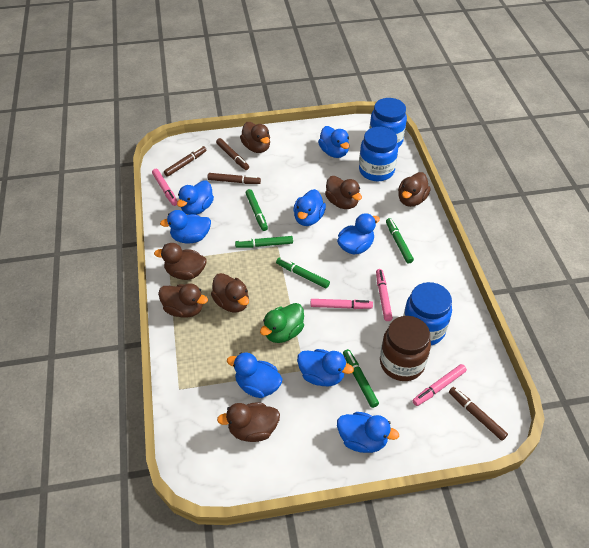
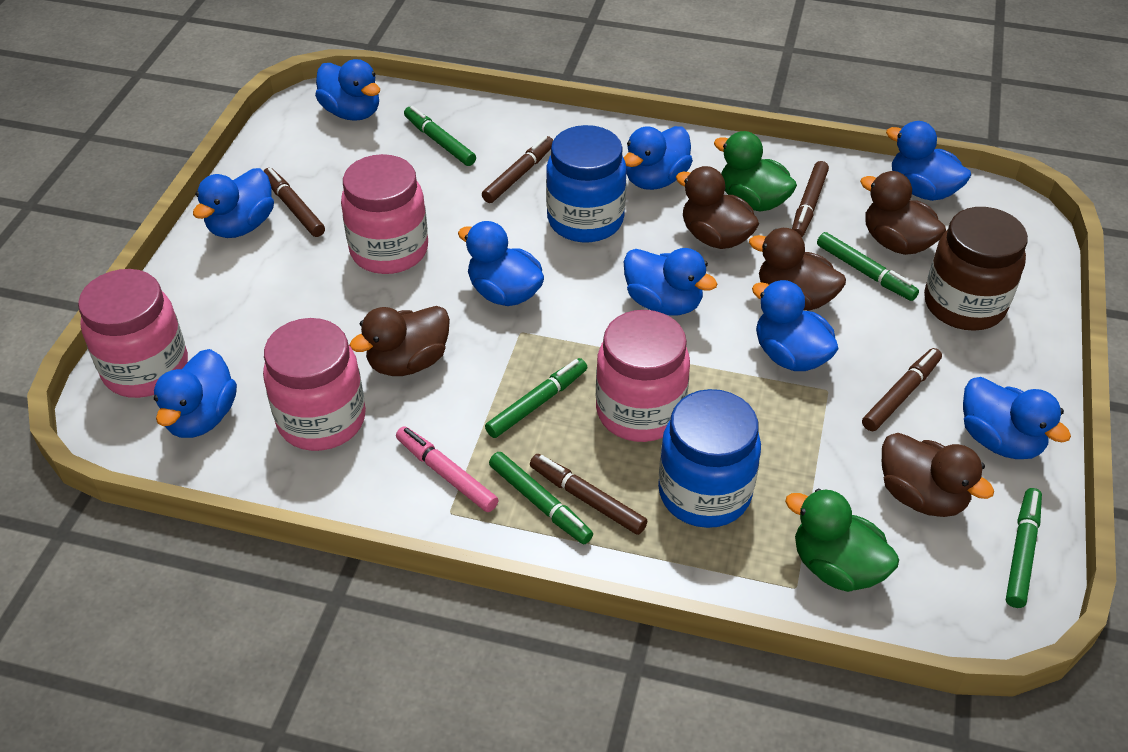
blue duck: 8 -> 9
blue jar: 3 -> 2
brown duck: 7 -> 5
brown marker: 4 -> 5
green duck: 1 -> 2
pink jar: 0 -> 4
pink marker: 4 -> 1

